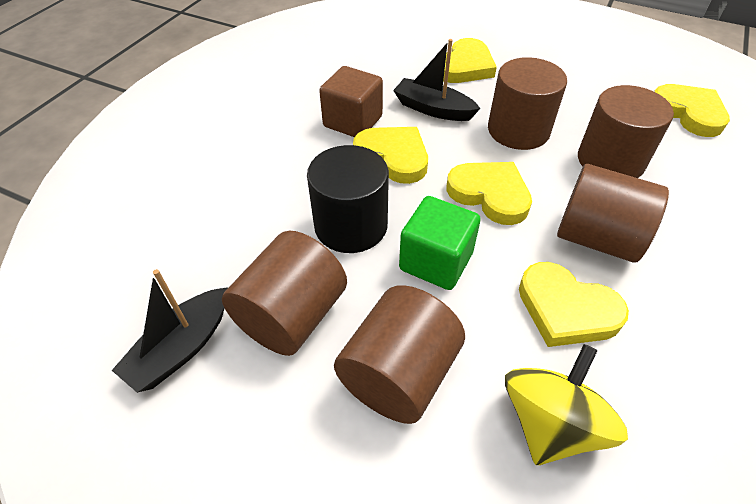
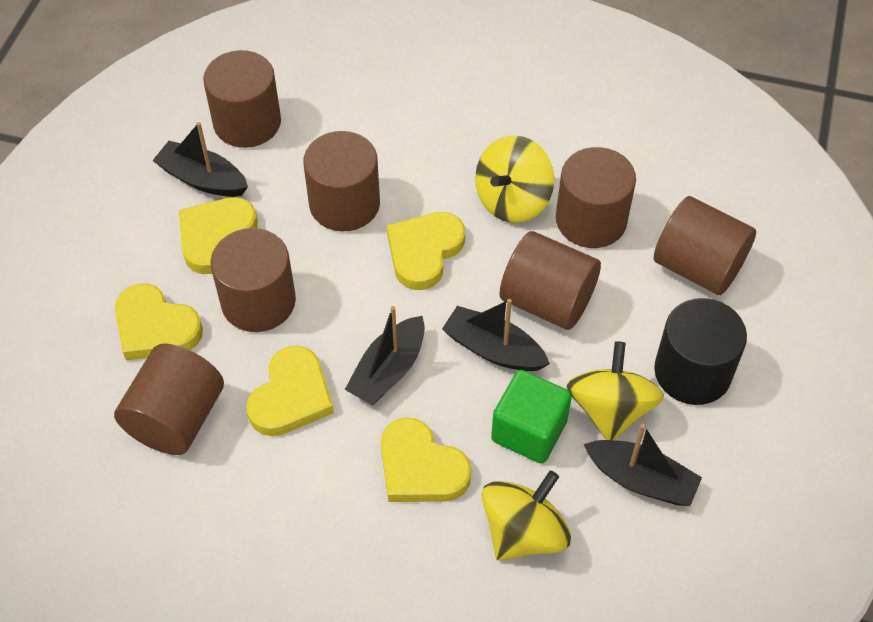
black boat: 2 -> 4
brown cube: 1 -> 0
brown cylinder: 5 -> 7
yellow spinning top: 1 -> 3

